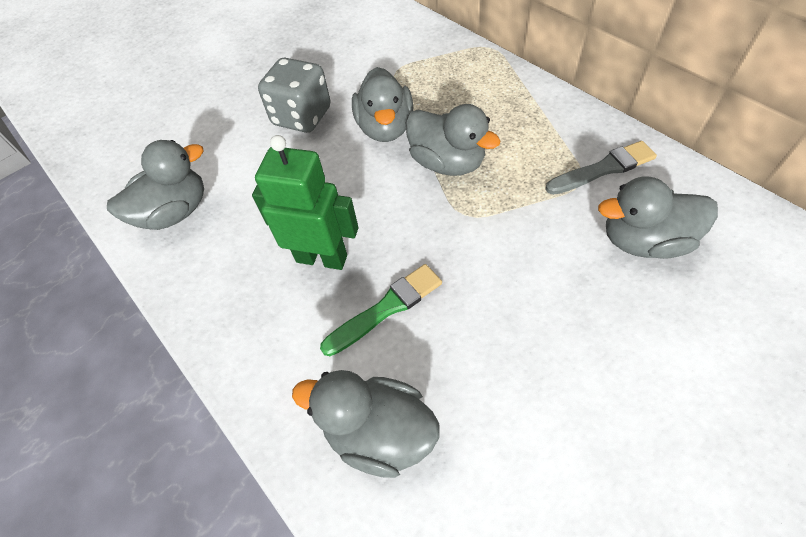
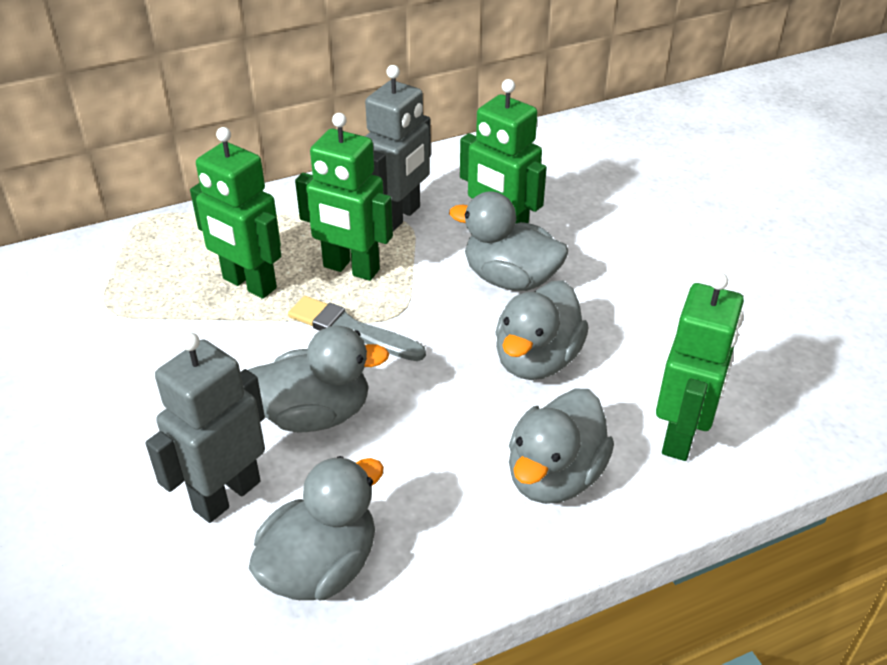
green brush: 1 -> 0
green robot: 1 -> 4
grey dice: 1 -> 0
grey robot: 0 -> 2

